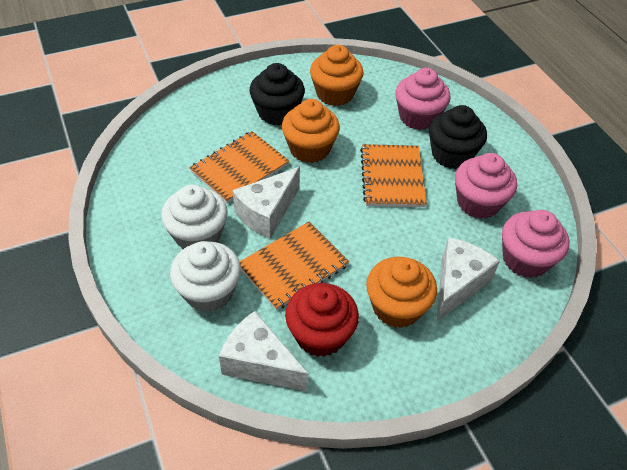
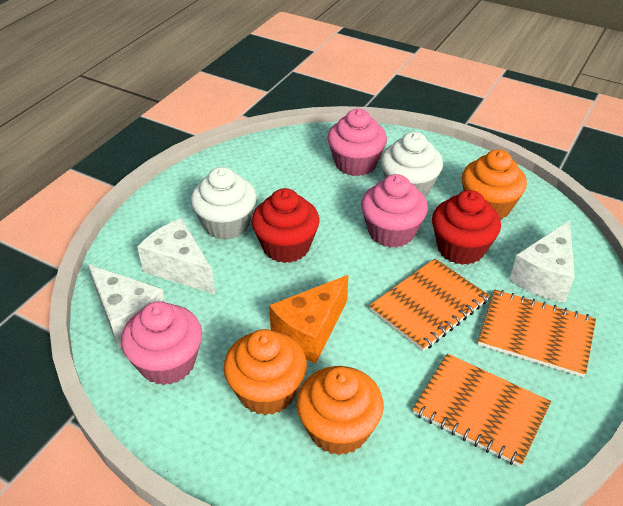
black cupcake: 2 -> 0
orange cheese: 0 -> 1
red cupcake: 1 -> 2

